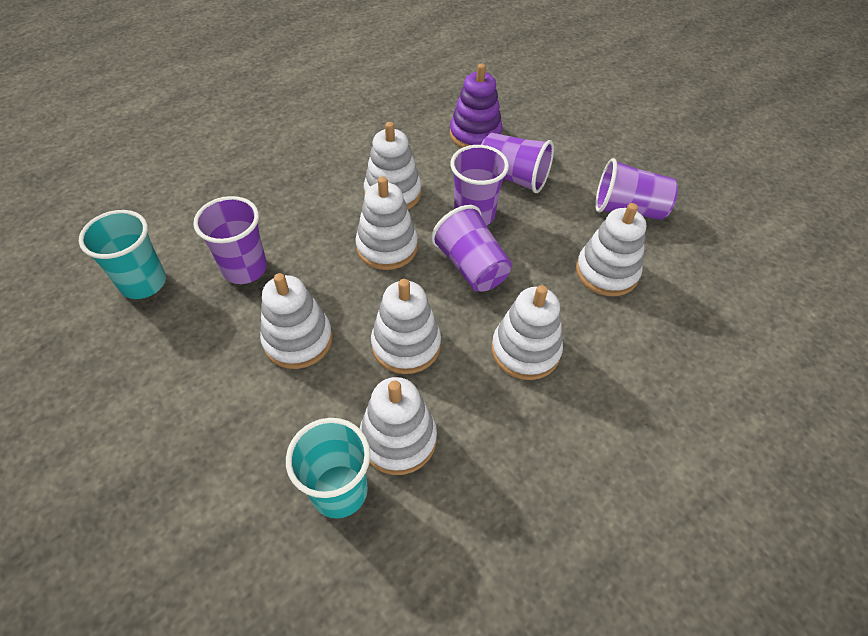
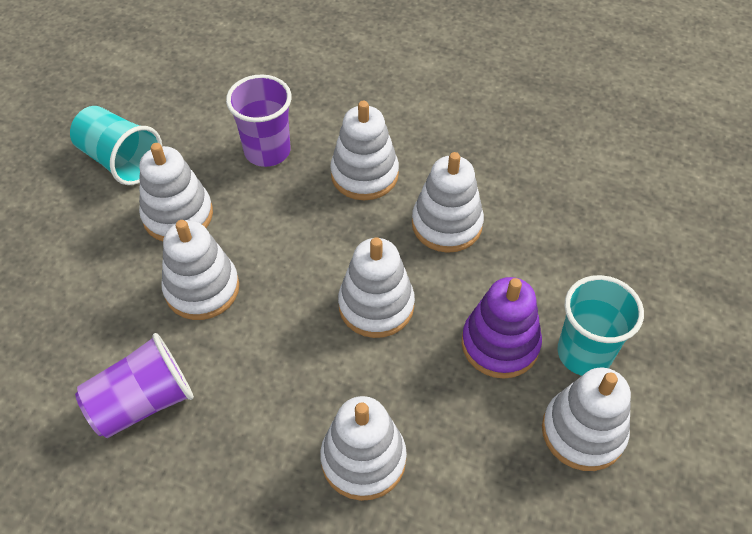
purple cup: 5 -> 2

